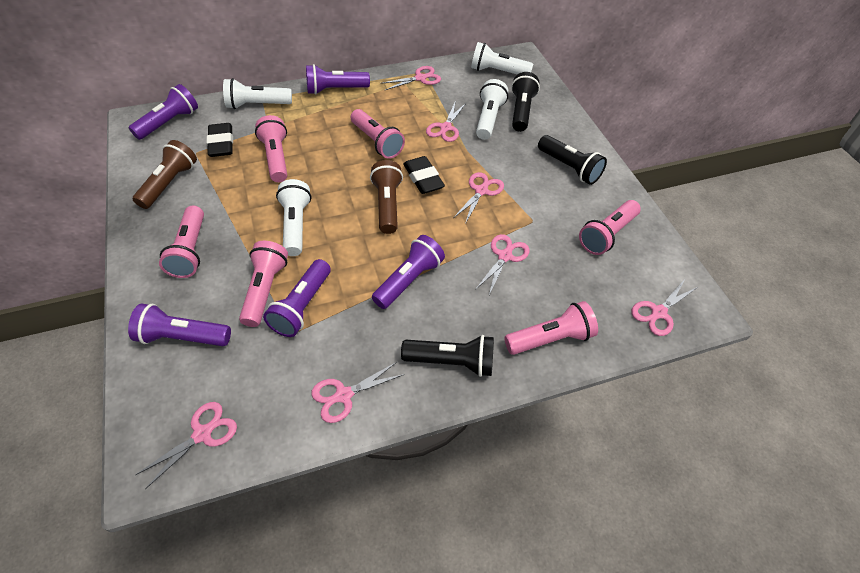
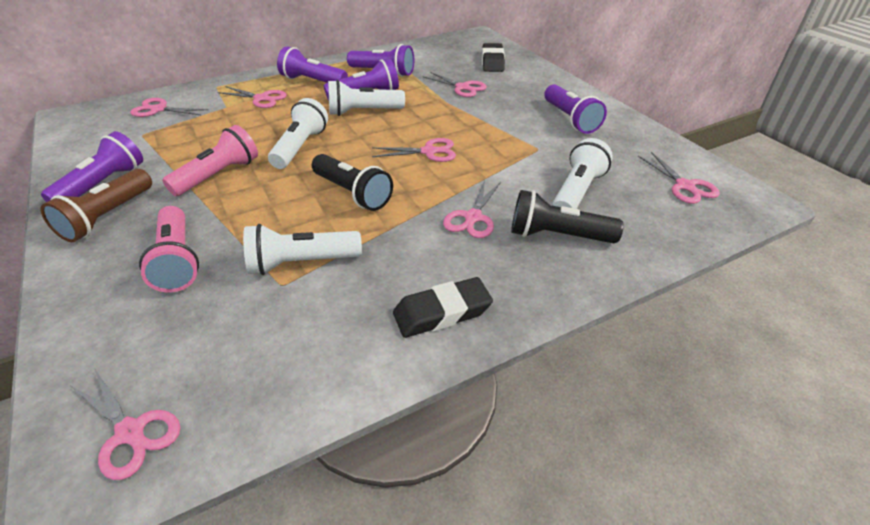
black flashlight: 3 -> 2
brown flashlight: 2 -> 1
pink flashlight: 6 -> 2

